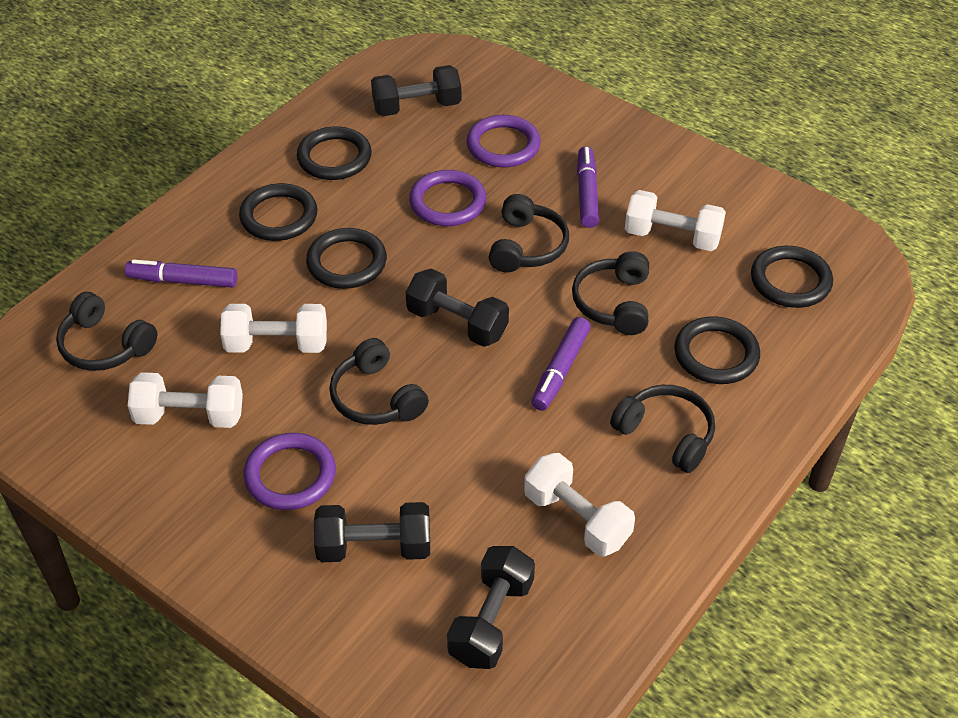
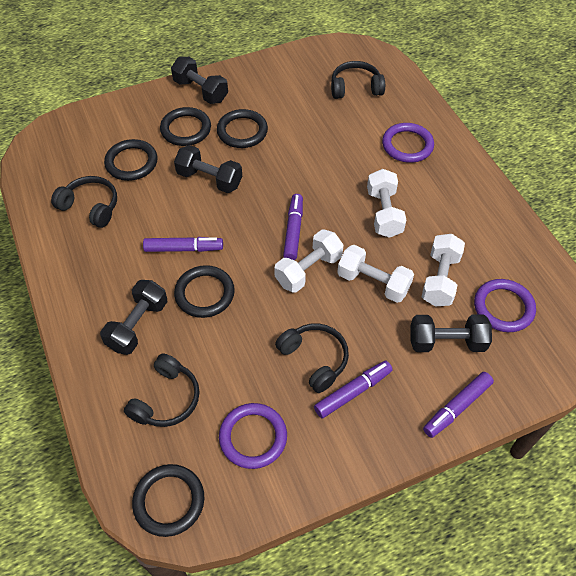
black headphones: 5 -> 4
purple marker: 3 -> 4

